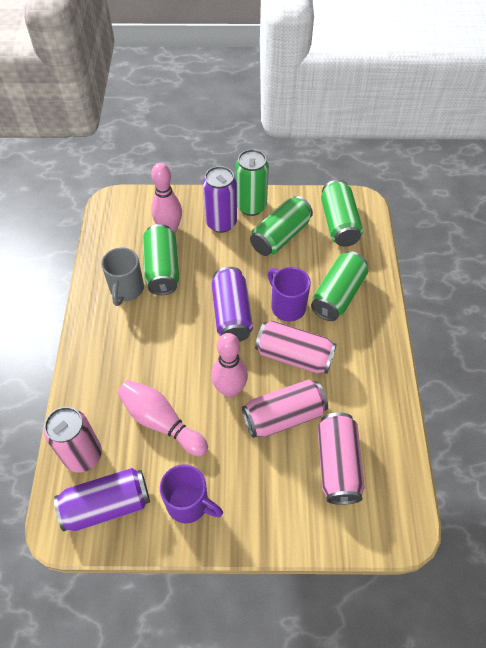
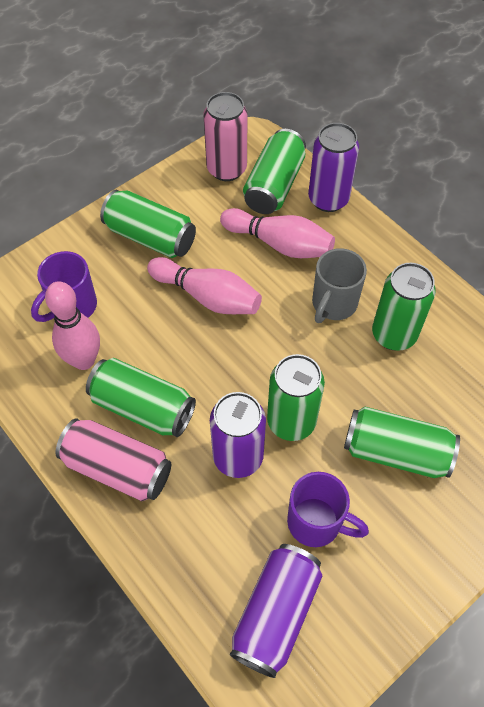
green can: 5 -> 6
pink can: 4 -> 2

